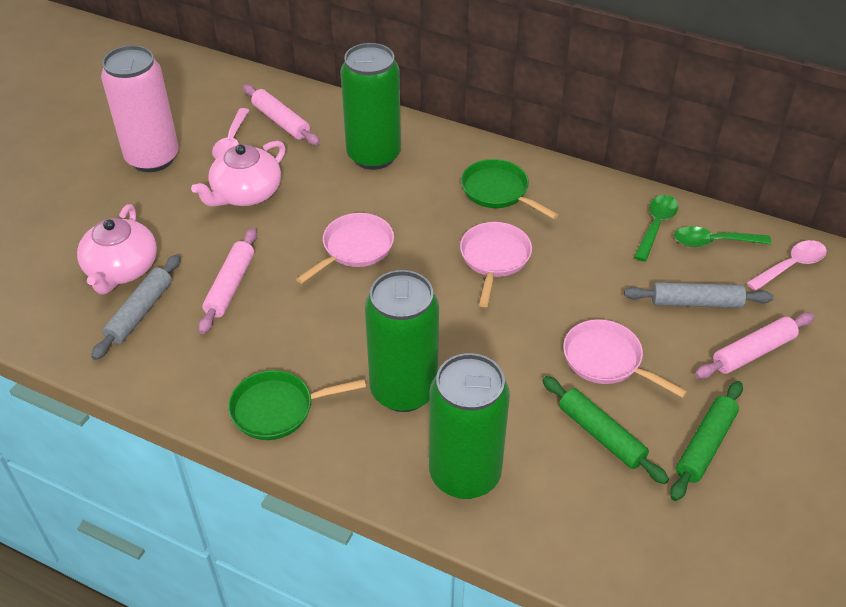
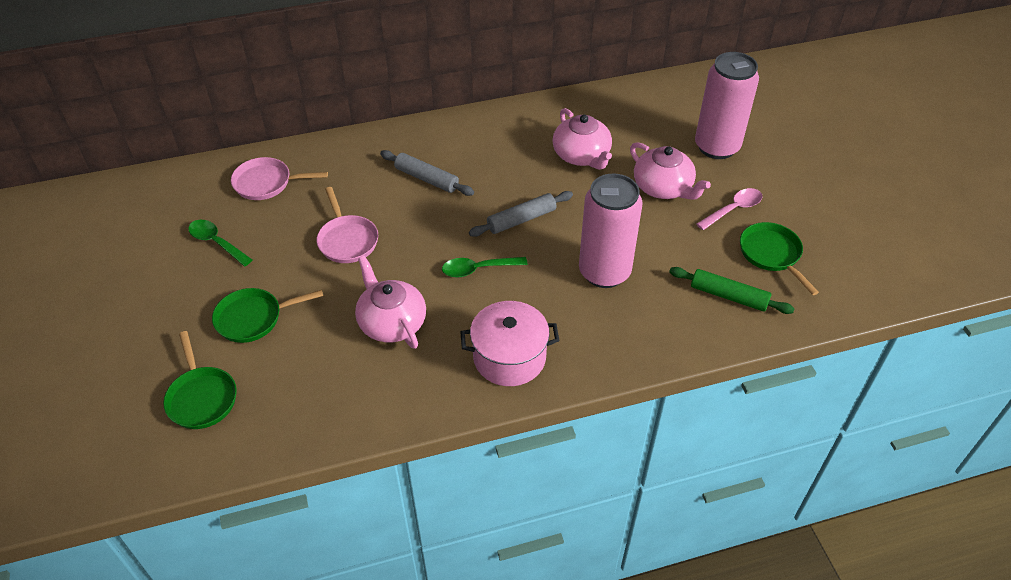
green can: 3 -> 0
green pan: 2 -> 3
green rolling pin: 2 -> 1
pink can: 1 -> 2
pink pan: 3 -> 2
pink pot: 0 -> 1
pink rolling pin: 3 -> 0
pink spoon: 2 -> 1
pink teapot: 2 -> 3

